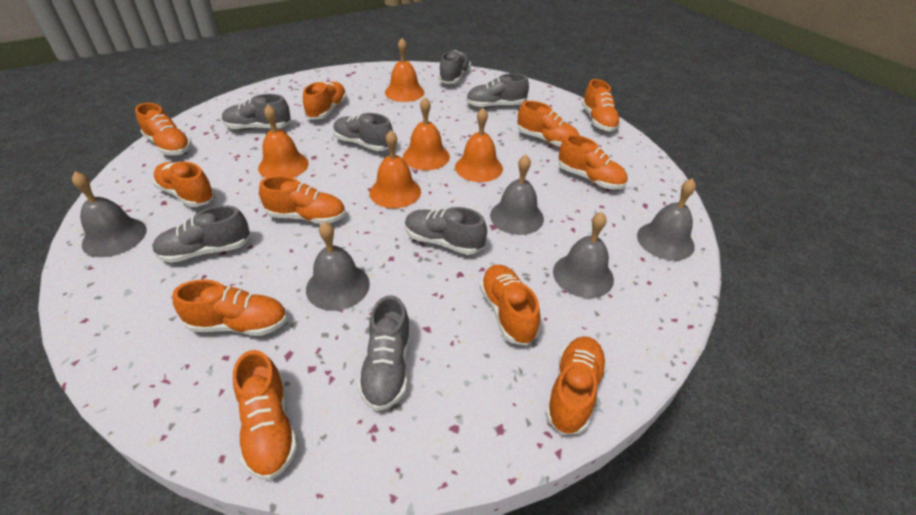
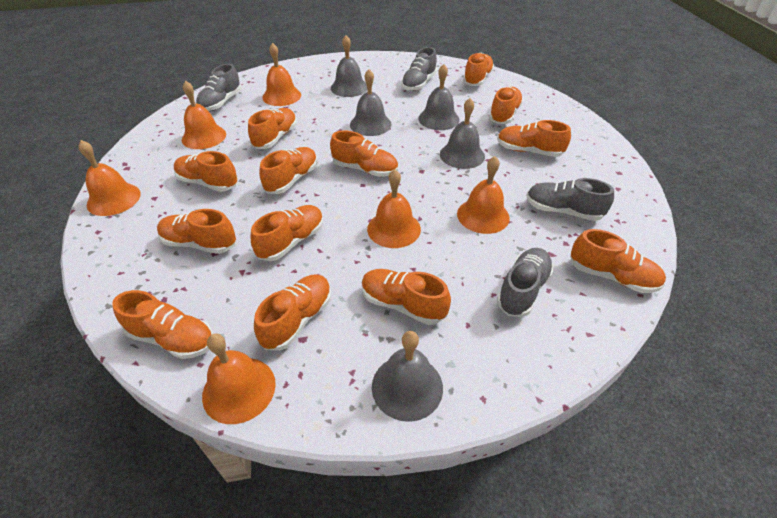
grey shoe: 7 -> 4
orange bell: 5 -> 6
orange shoe: 11 -> 13

